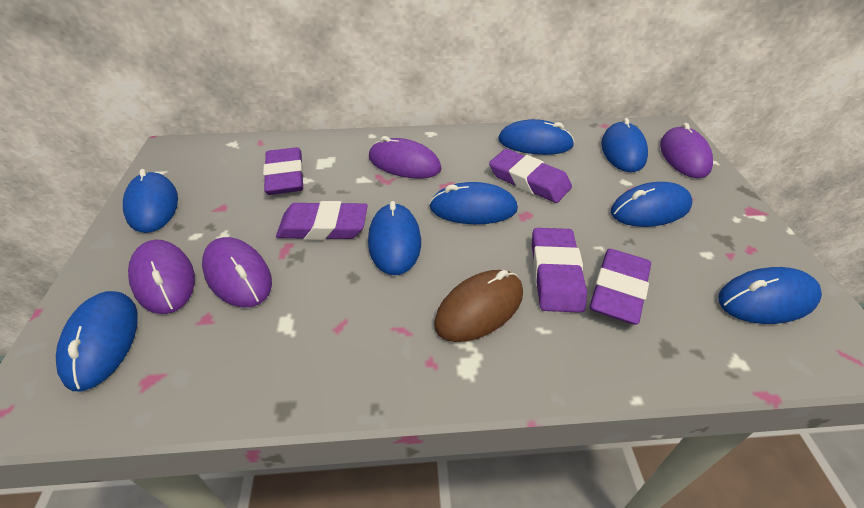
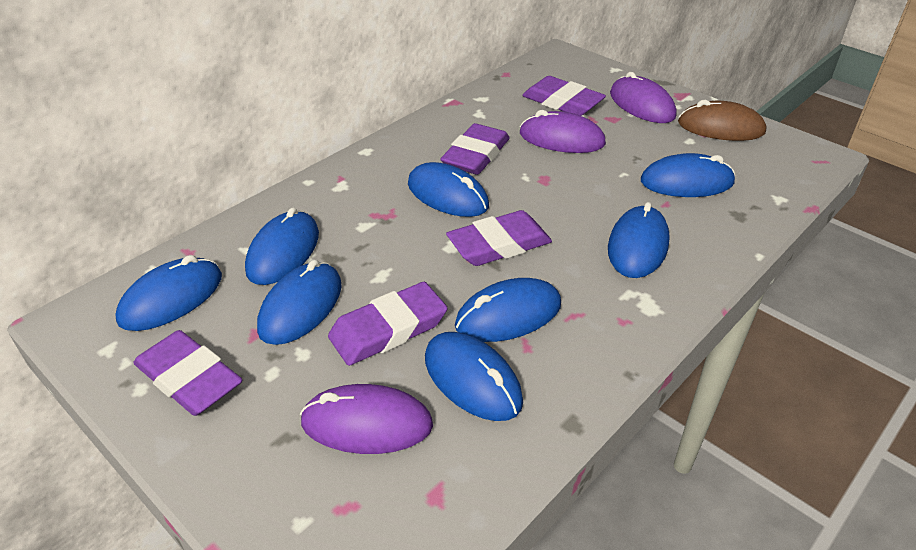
purple mouse: 4 -> 3

